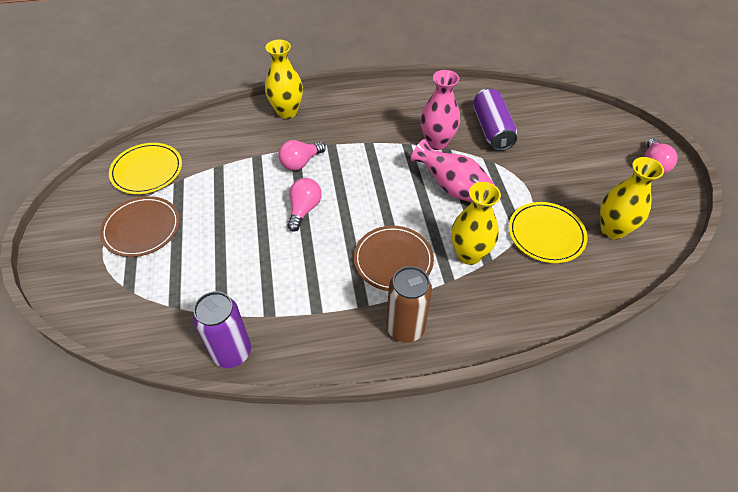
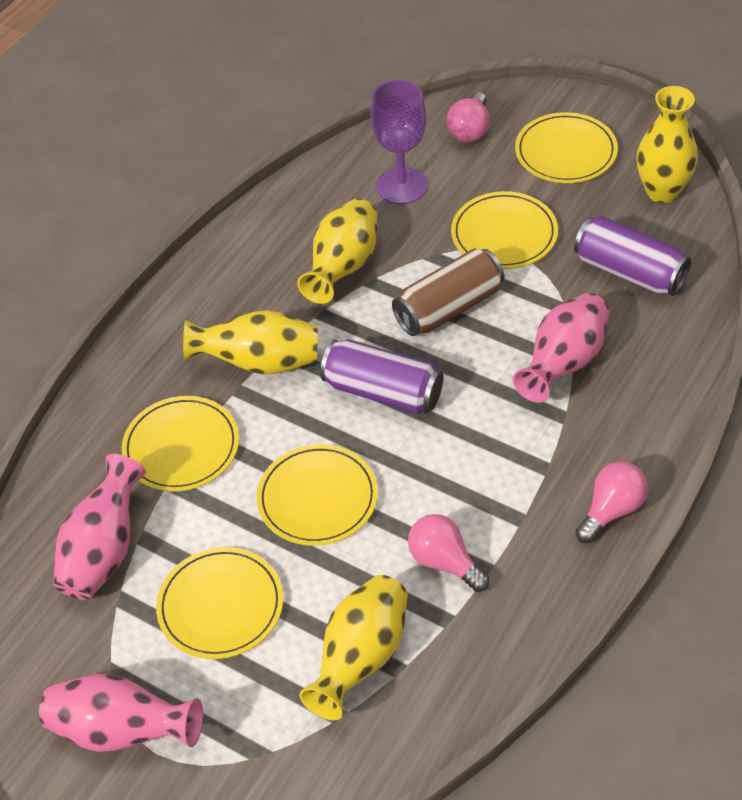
brown plate: 2 -> 0
pink vase: 2 -> 3
purple goblet: 0 -> 1
yellow plate: 2 -> 5
yellow vase: 3 -> 4

